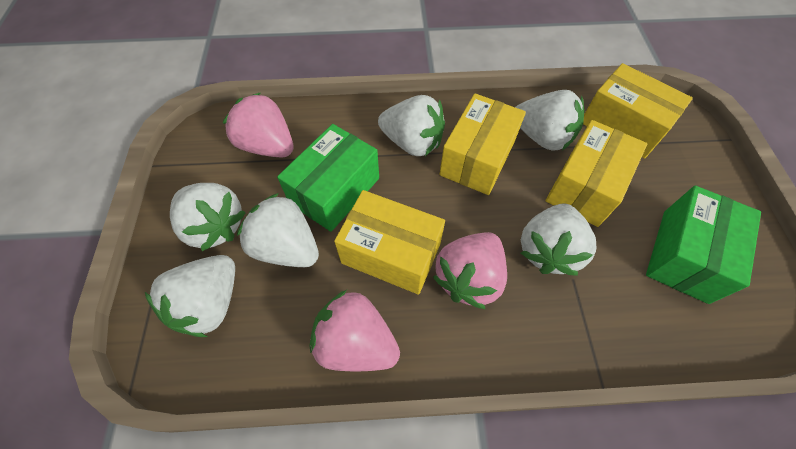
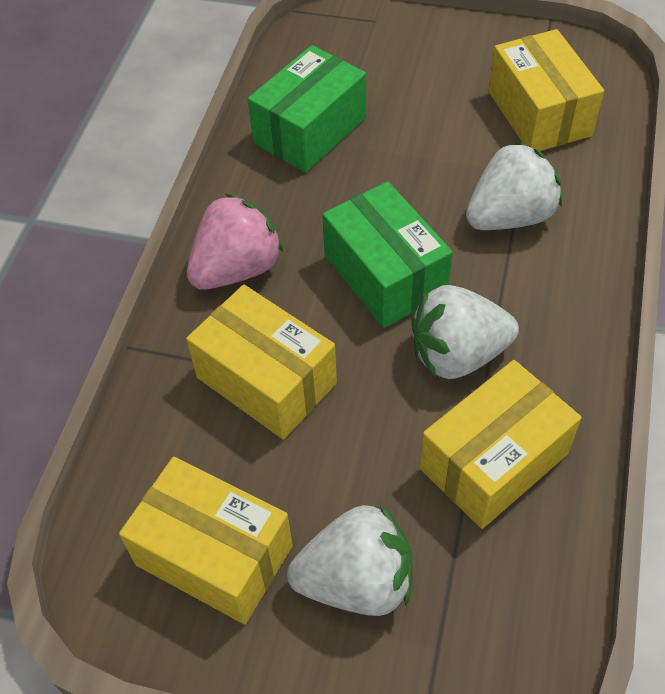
pink strawberry: 3 -> 1
white strawberry: 6 -> 3

